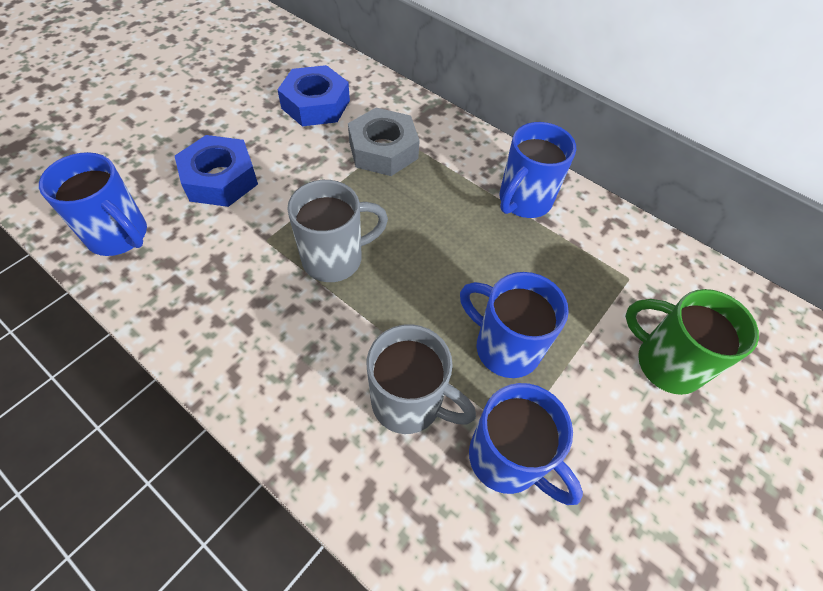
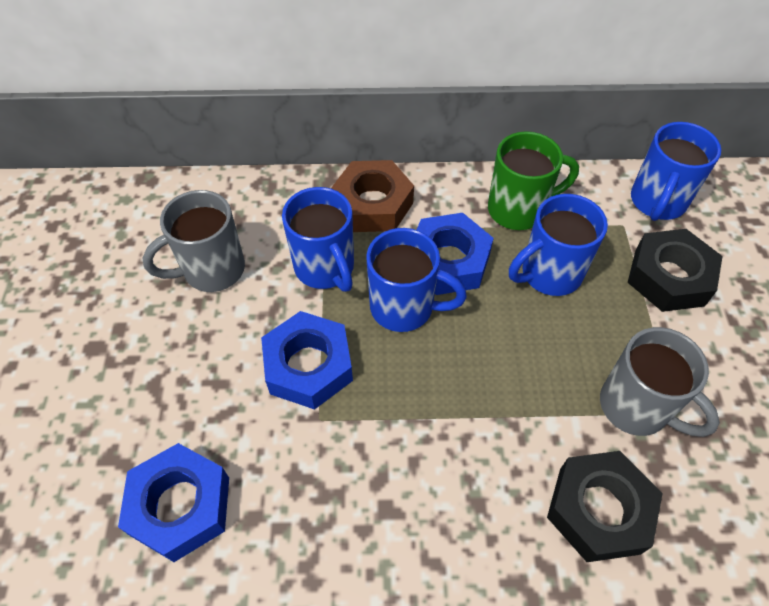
black nut: 0 -> 2
blue nut: 2 -> 3
brown nut: 0 -> 1
grey nut: 1 -> 0

